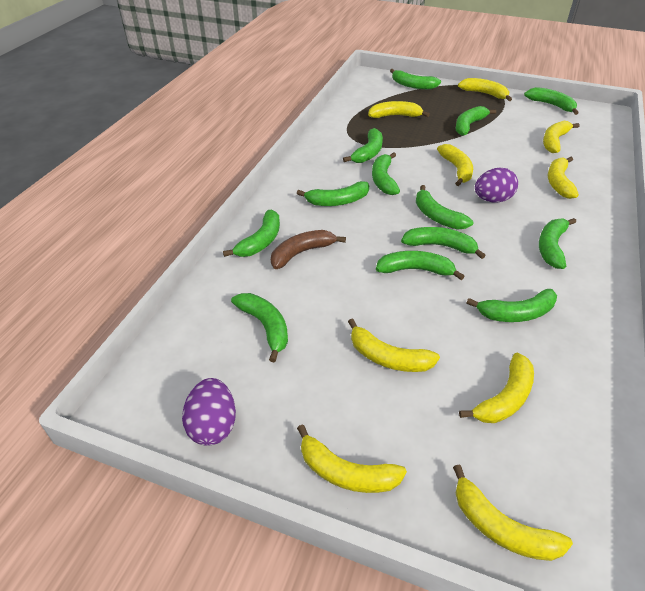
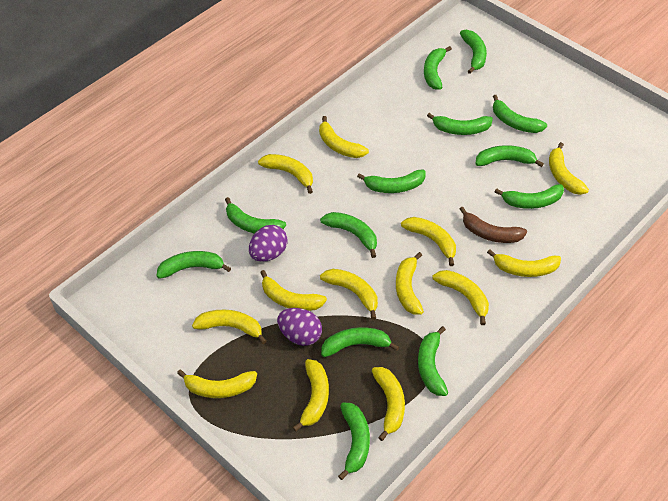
yellow banana: 9 -> 13

